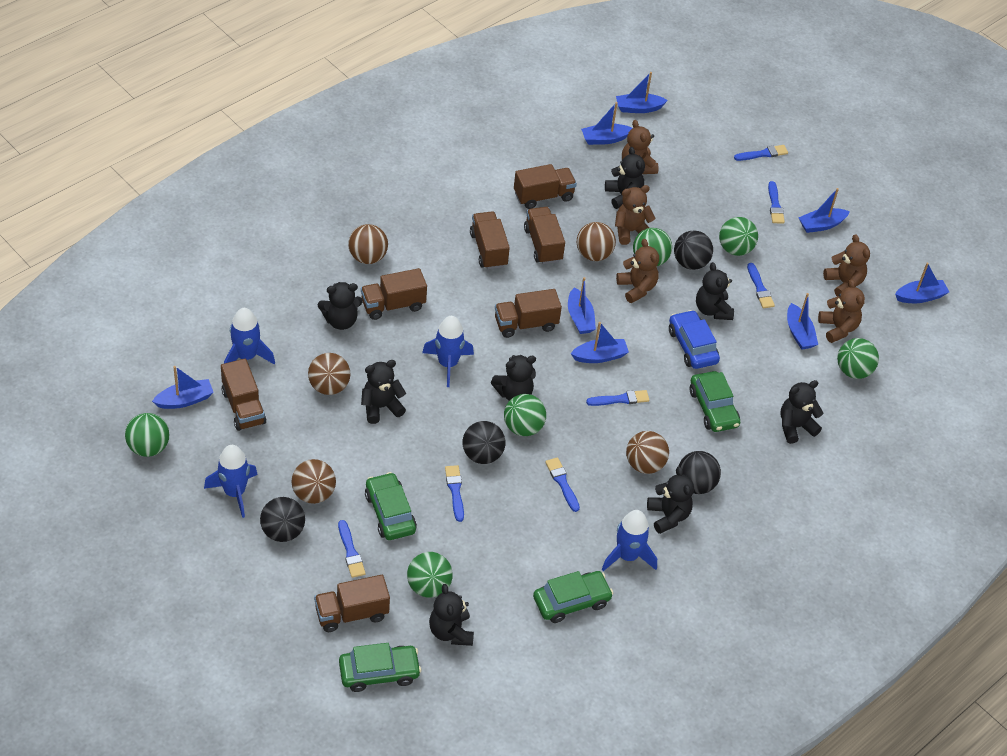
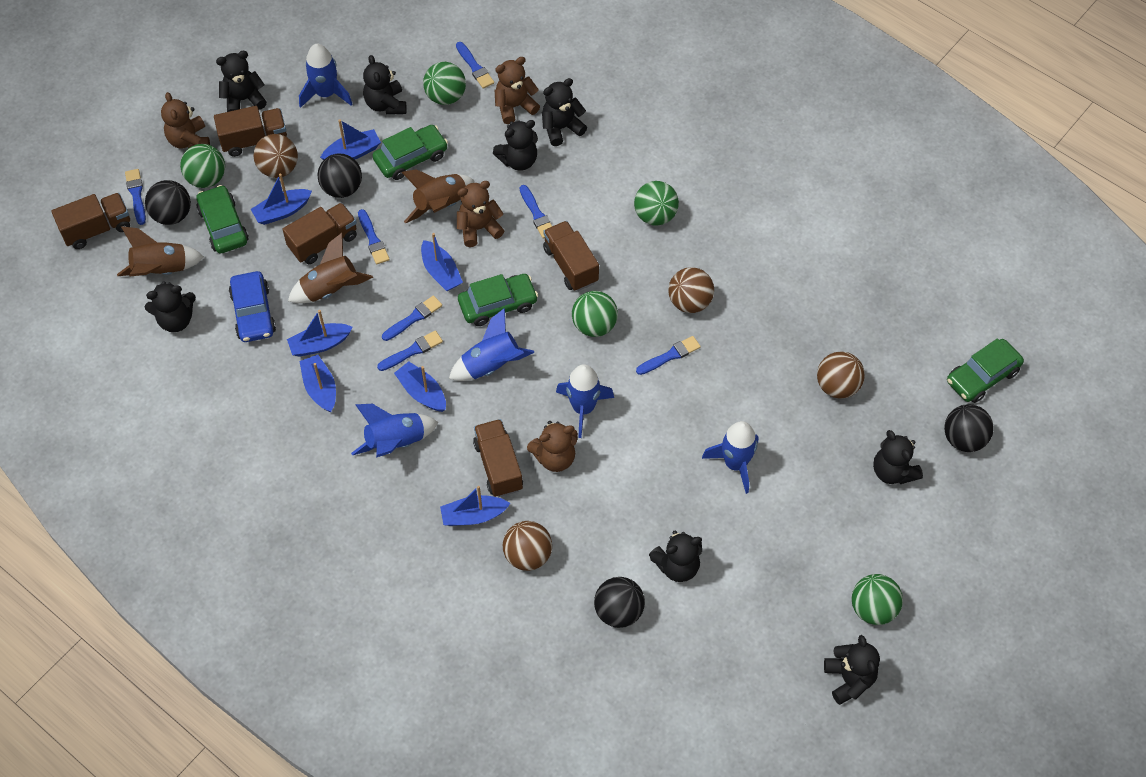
blue boat: 8 -> 7
blue rocket: 4 -> 5
brown ball: 5 -> 4
brown rocket: 0 -> 3
brown teddy bear: 5 -> 4
brown truck: 7 -> 5
green ball: 6 -> 5

